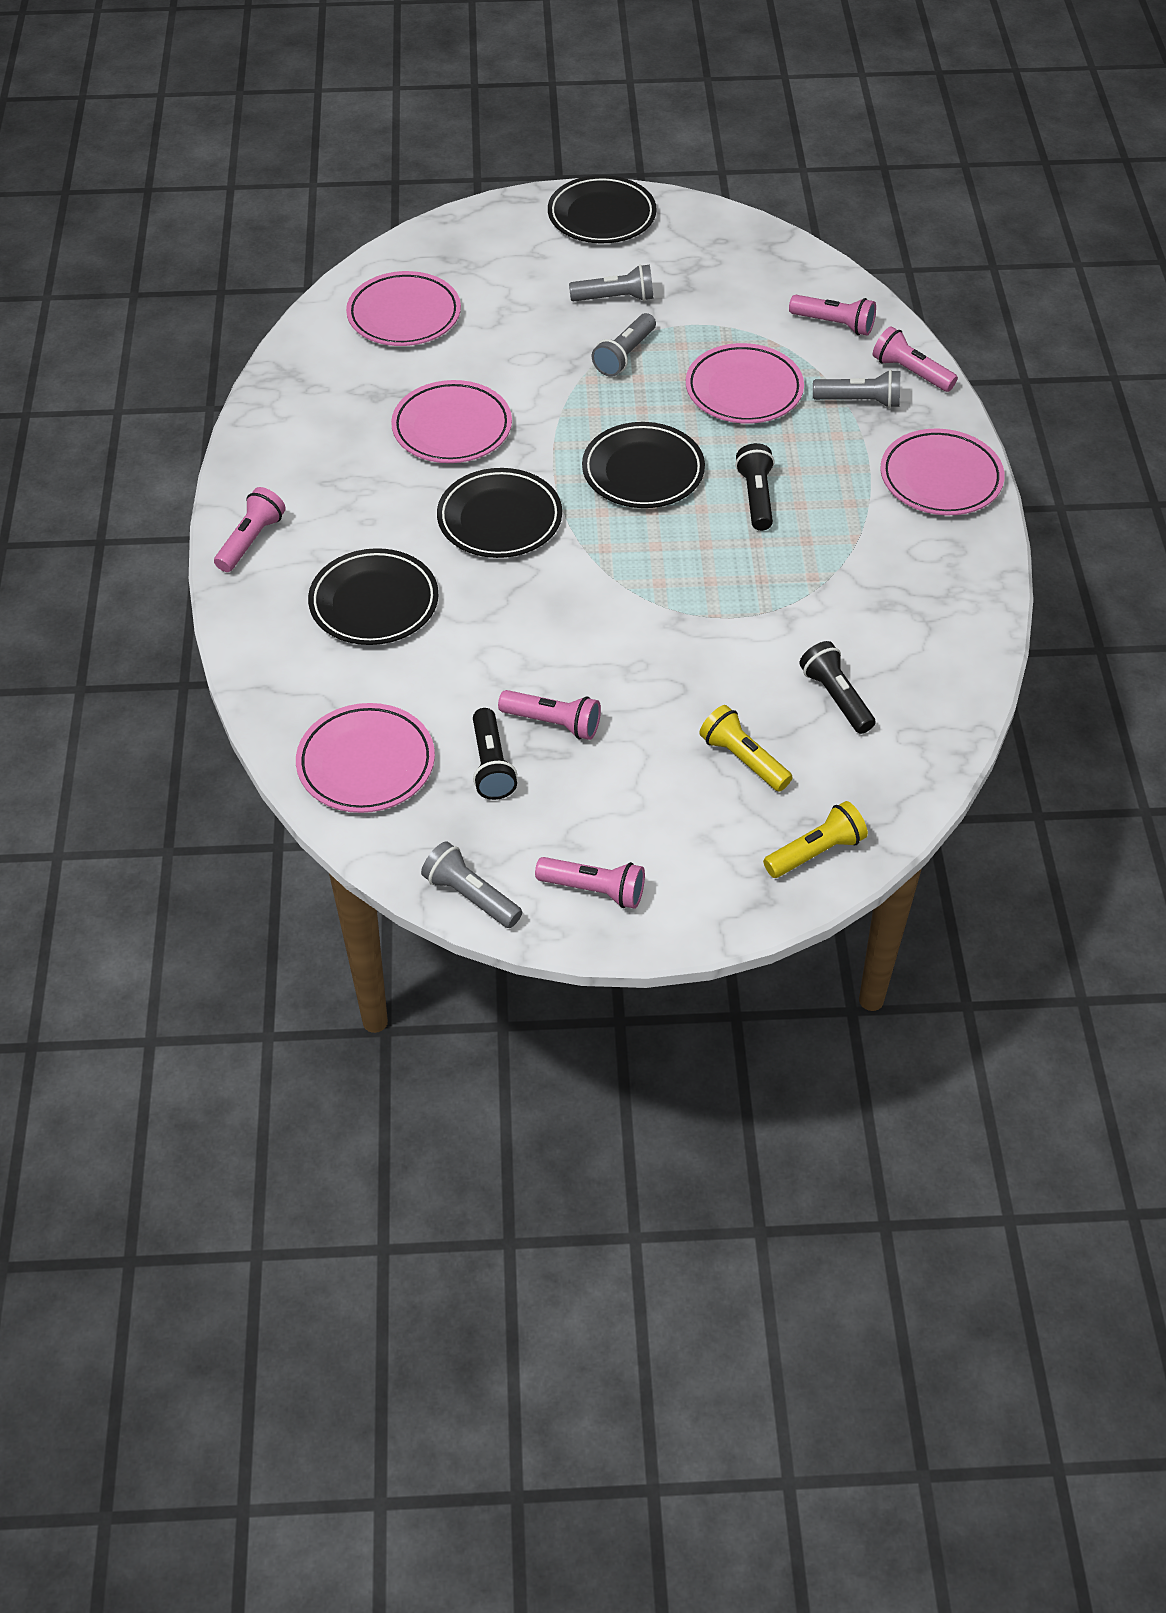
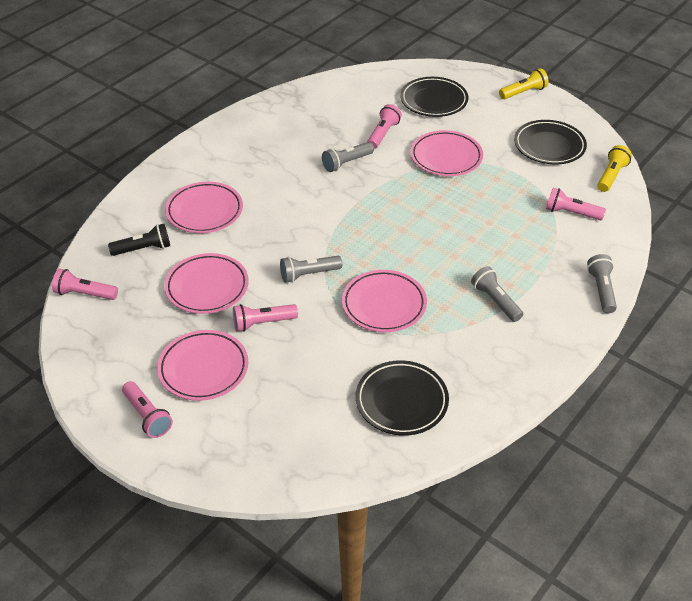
black flashlight: 3 -> 1
black plate: 4 -> 3

